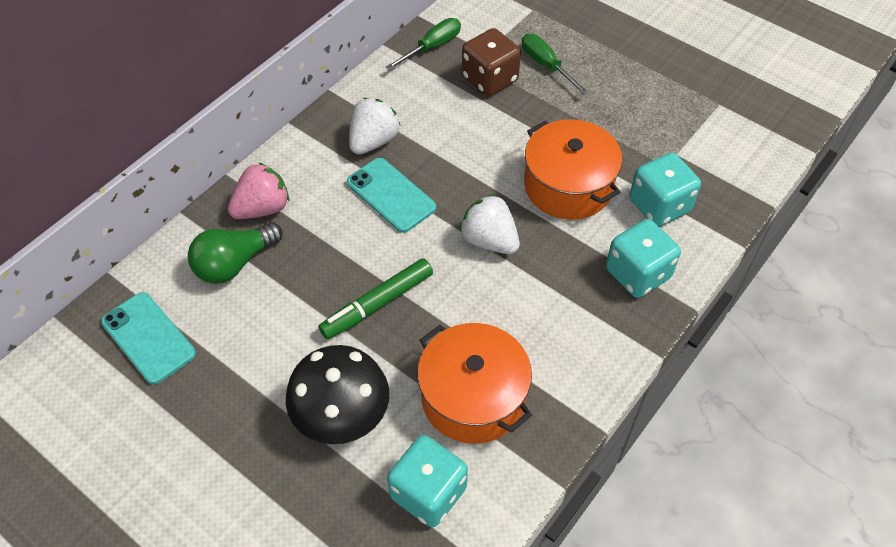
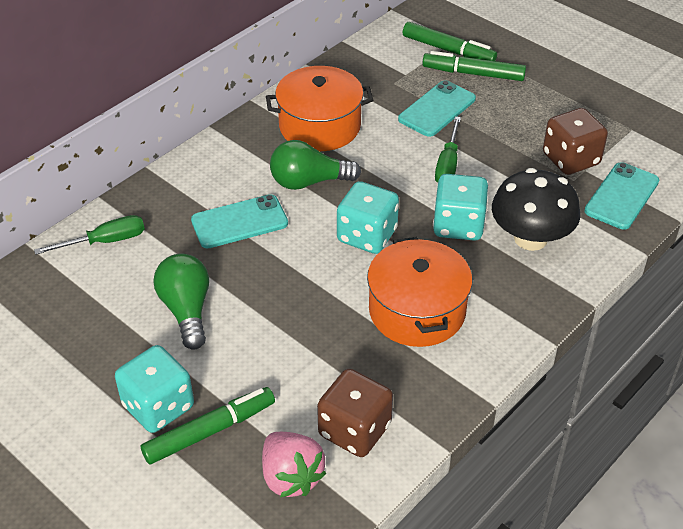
brown dice: 1 -> 2
green light bulb: 1 -> 2
green marker: 1 -> 3
turquoise phone: 2 -> 3
white strawberry: 2 -> 0

